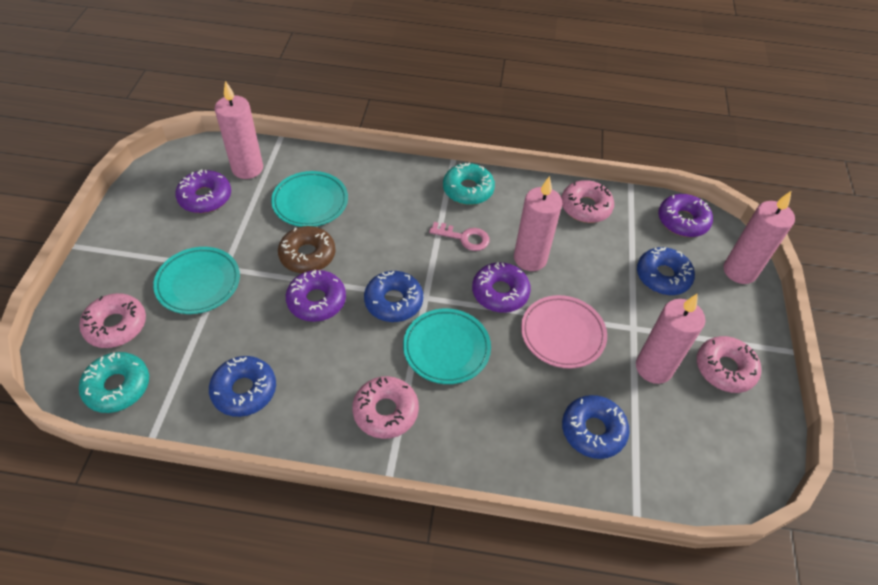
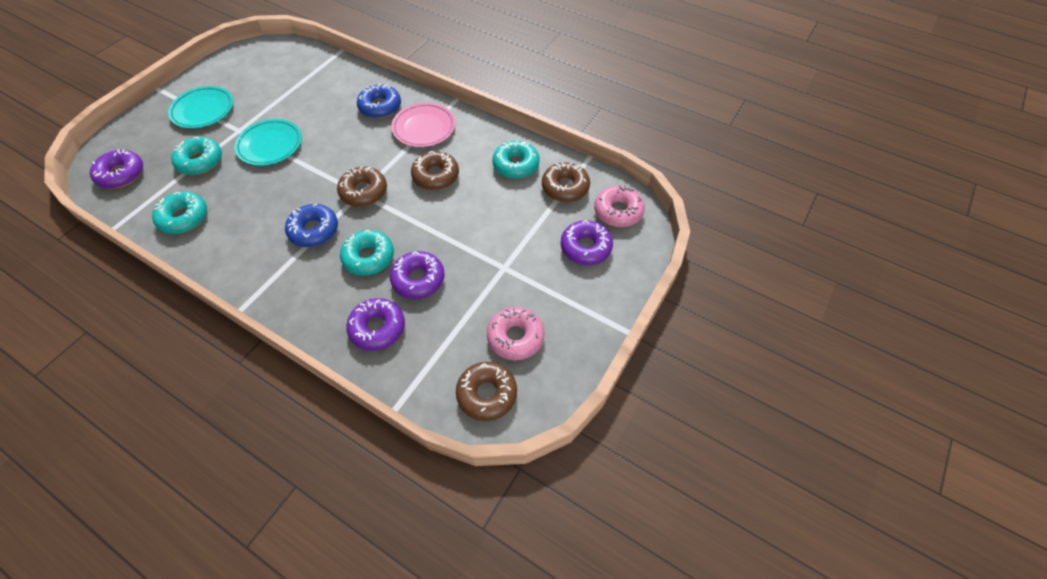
blue donut: 4 -> 2
brown donut: 1 -> 4
pink candle: 4 -> 0
pink donut: 4 -> 2
pink key: 1 -> 0
turquoise donut: 2 -> 4
turquoise plate: 3 -> 2

